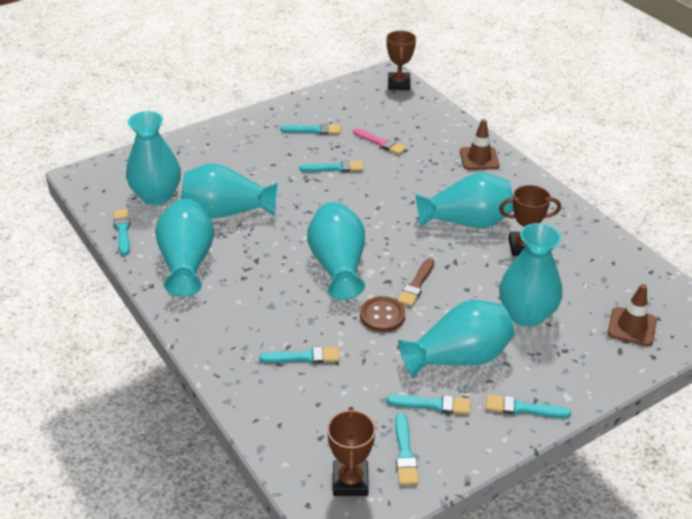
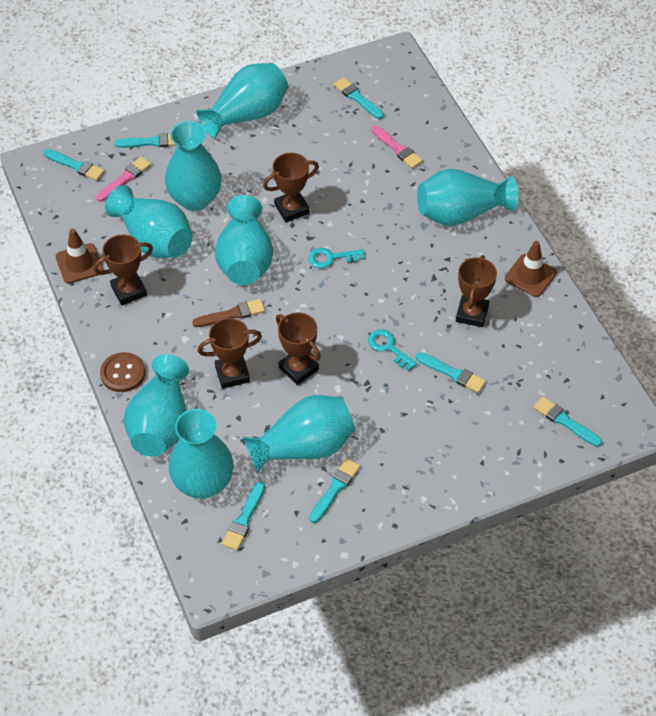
brown trophy: 3 -> 5
pink brush: 1 -> 2
turquoise key: 0 -> 2
turquoise vase: 7 -> 8

